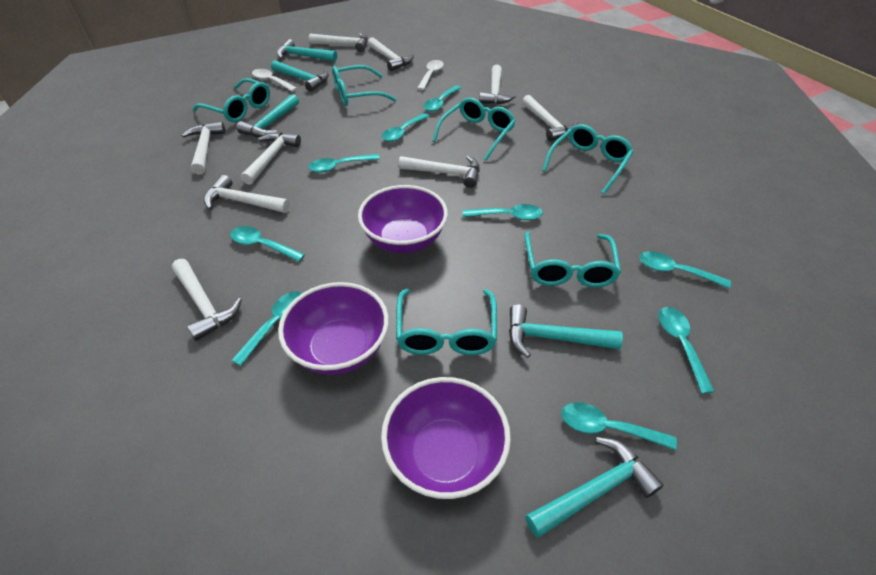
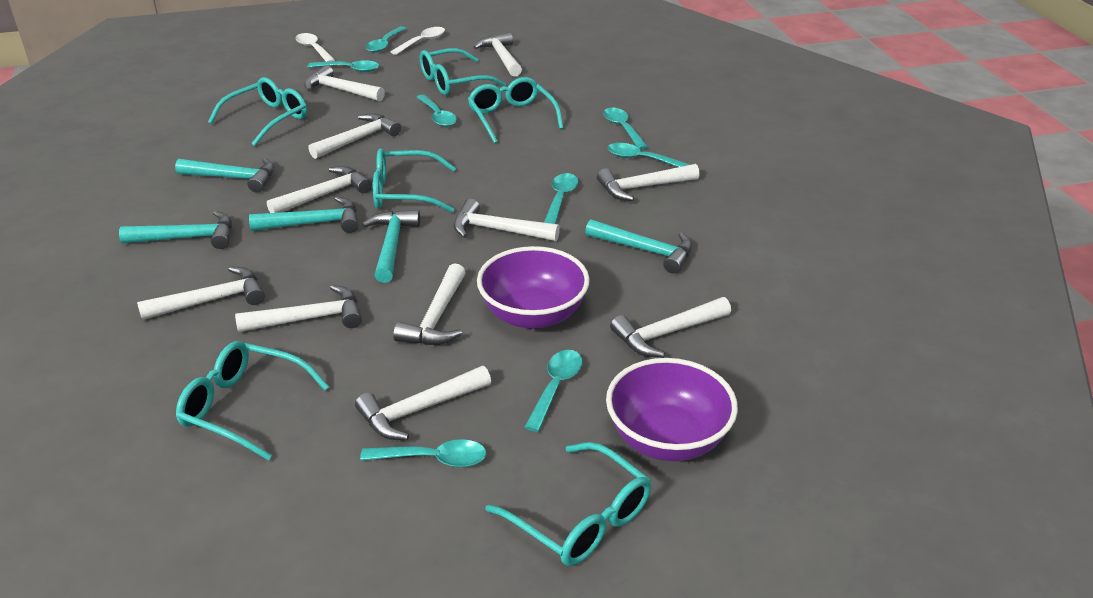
purple bowl: 3 -> 2
turquoise spoon: 9 -> 8
white hammer: 9 -> 11

